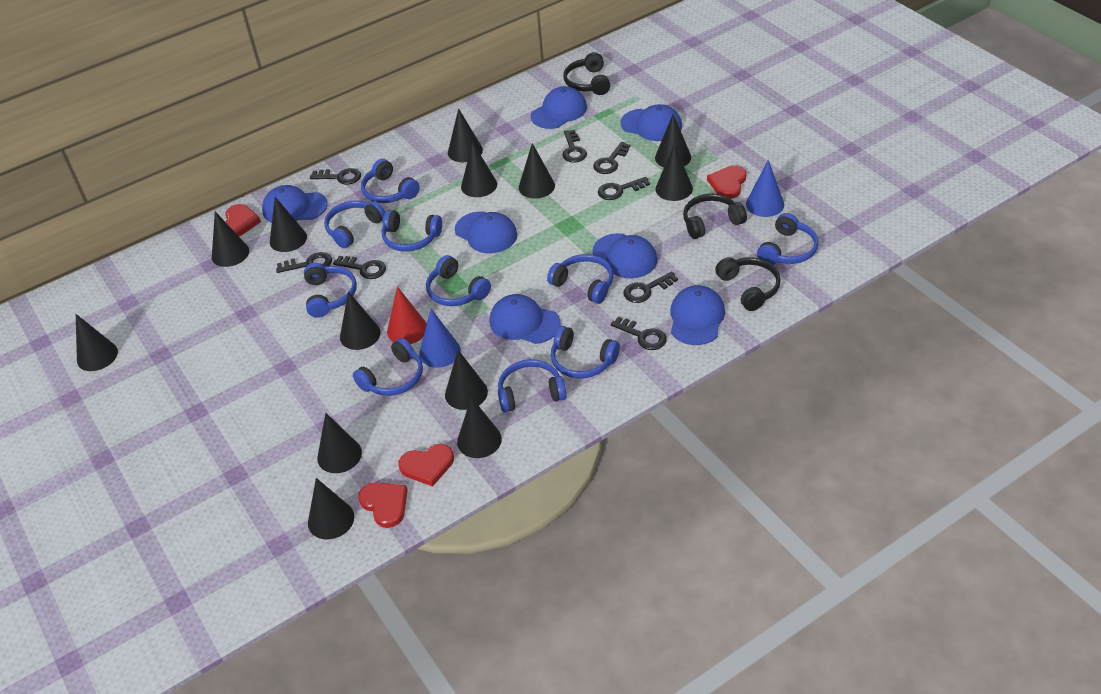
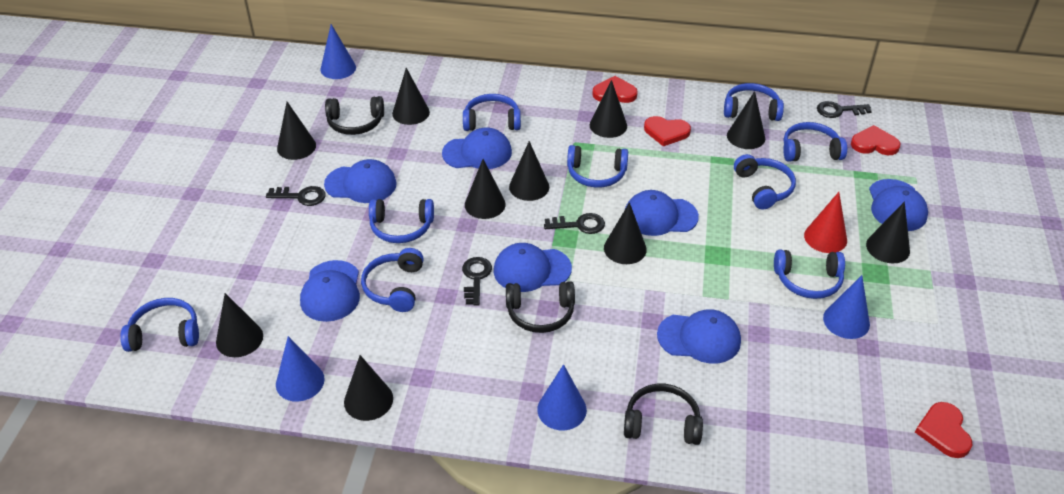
black cone: 13 -> 10
black key: 8 -> 4
blue cone: 2 -> 4
blue headphones: 10 -> 9

